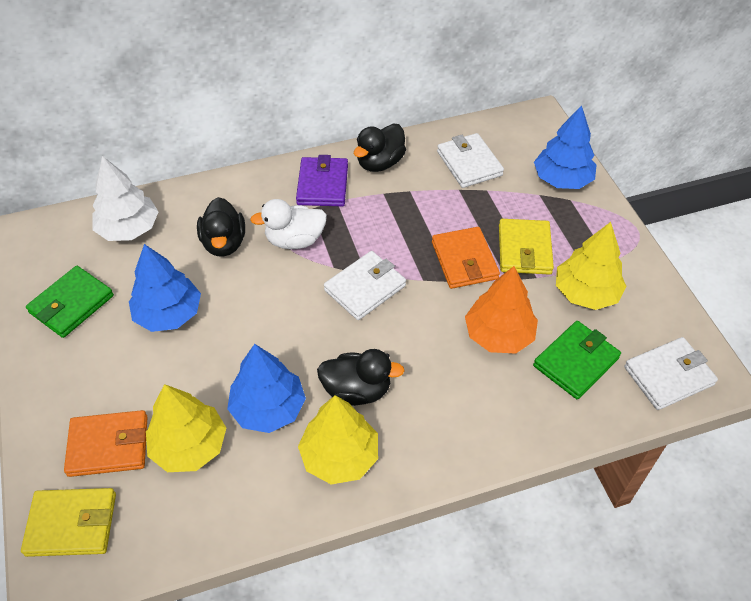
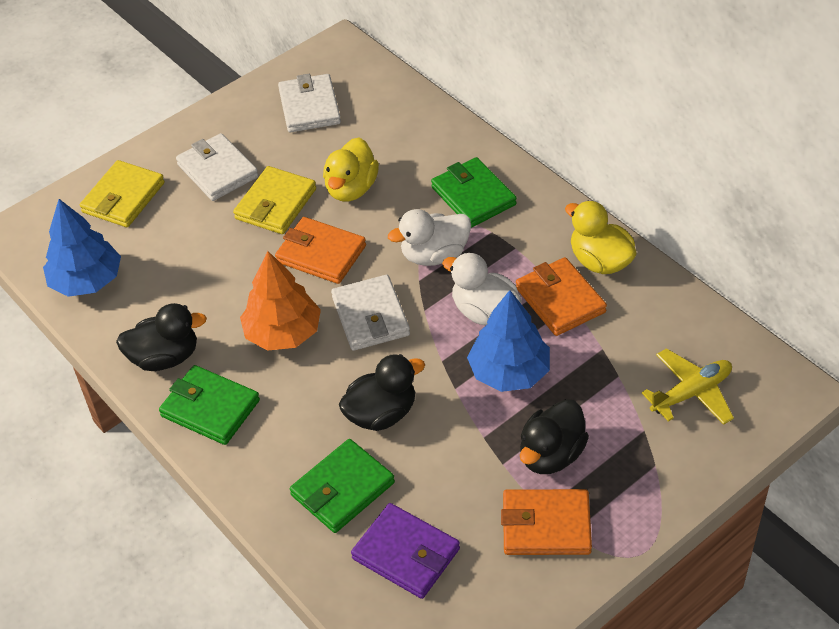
blue tree: 3 -> 2
green wallet: 2 -> 3
orange wallet: 2 -> 3
white duck: 1 -> 2
white tree: 1 -> 0
yellow duck: 0 -> 2
yellow plane: 0 -> 1
yellow tree: 3 -> 0

